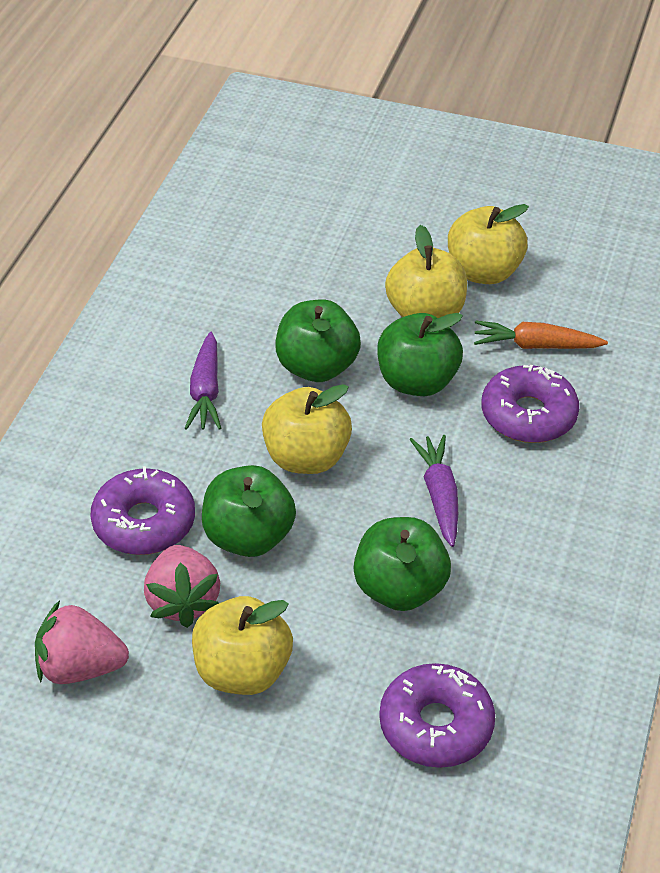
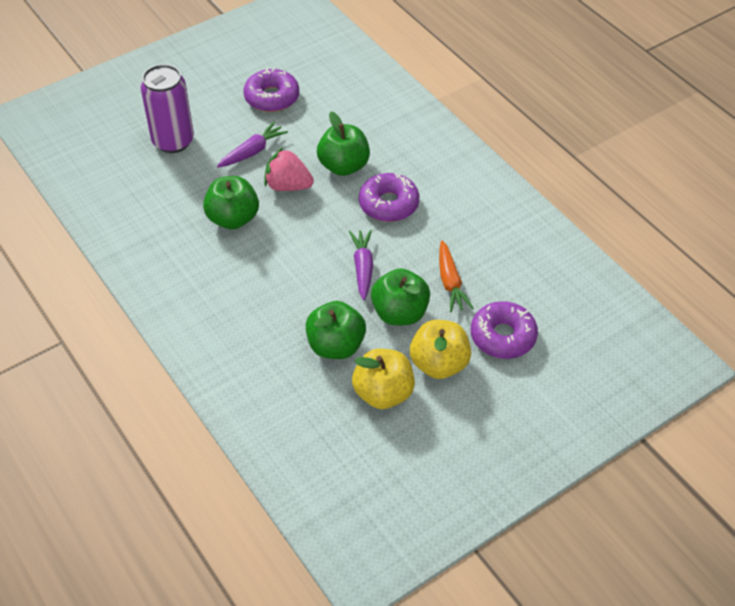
pink strawberry: 2 -> 1
purple can: 0 -> 1
yellow apple: 4 -> 2

